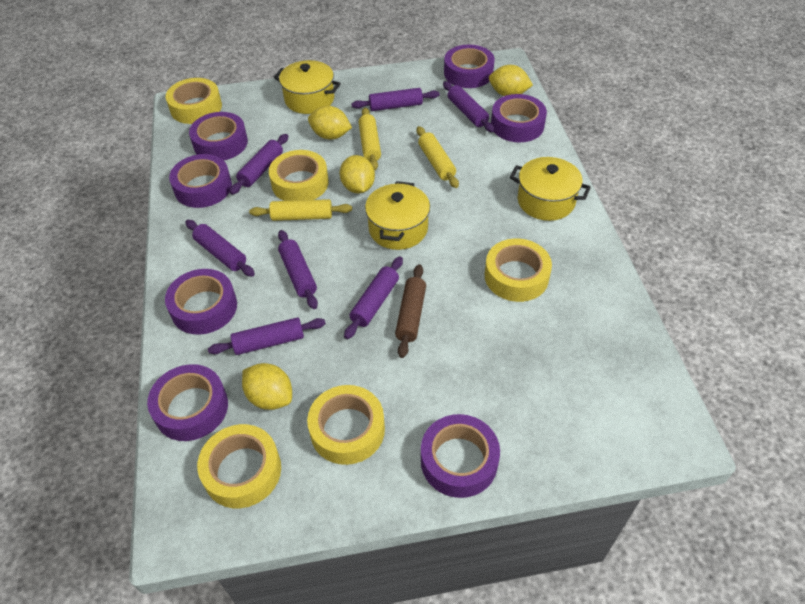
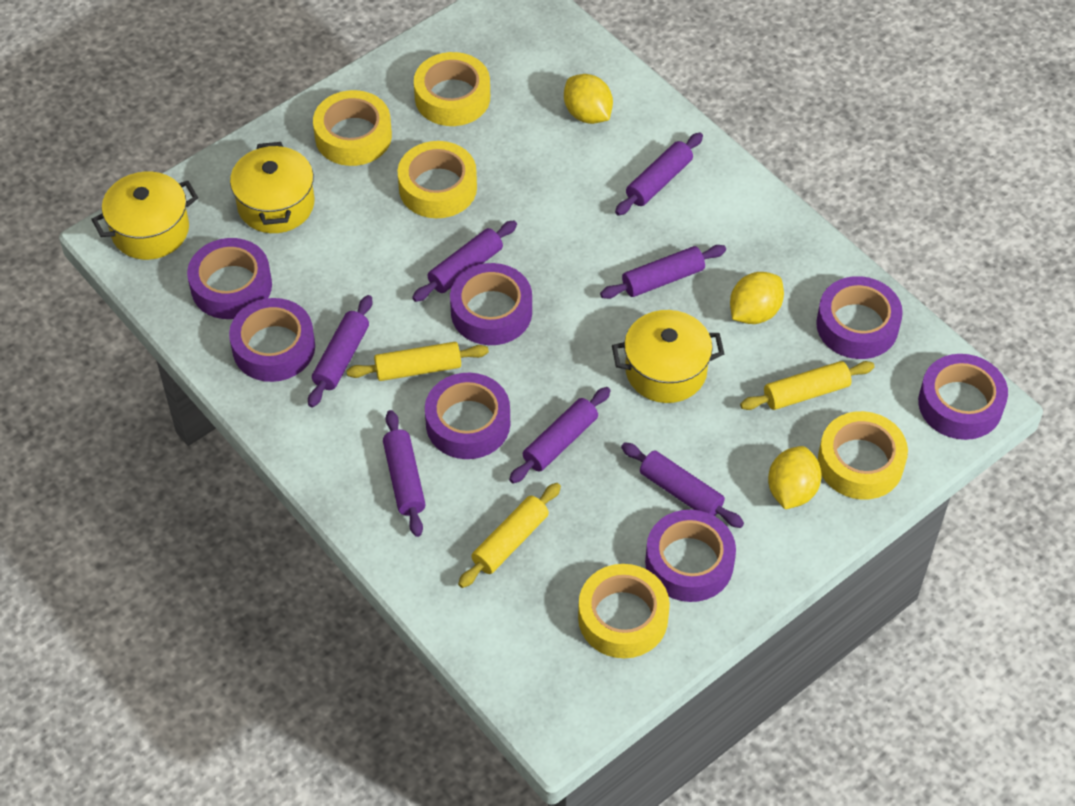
brown rolling pin: 1 -> 0
yellow lemon: 4 -> 3

